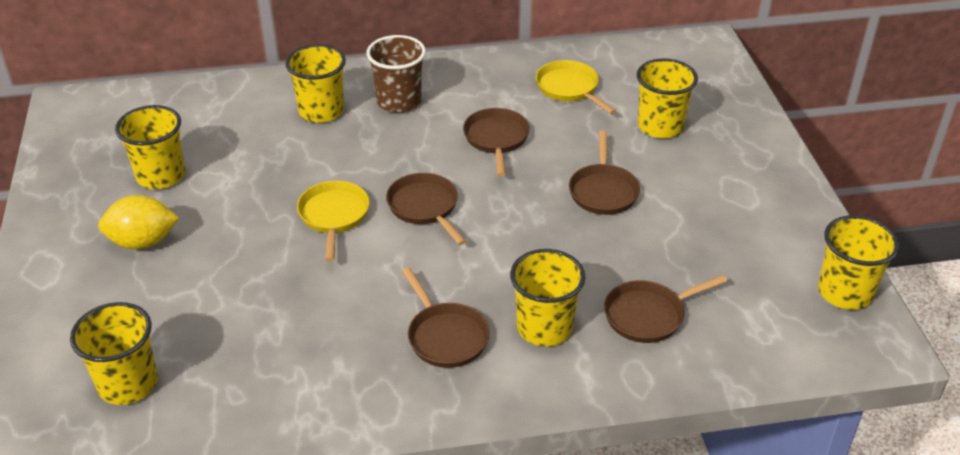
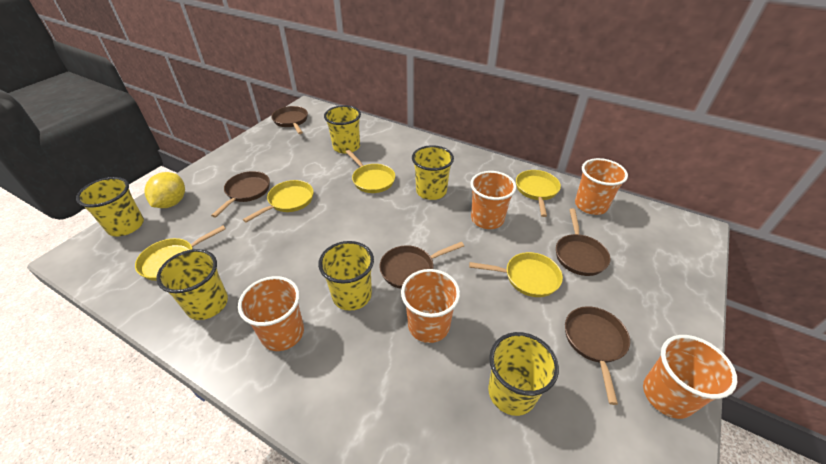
brown cup: 1 -> 0
orange cup: 0 -> 5
yellow pan: 2 -> 5

